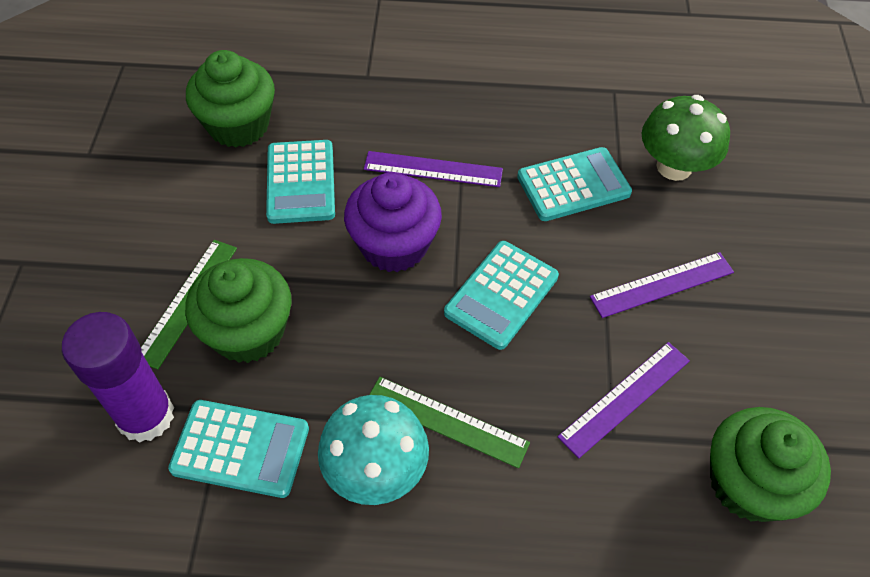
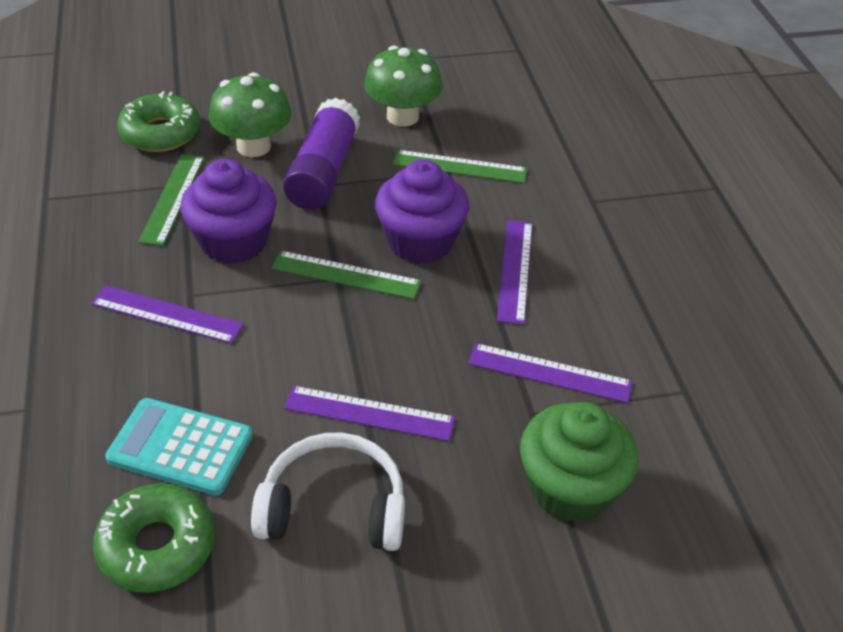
green cupcake: 3 -> 1
green donut: 0 -> 2
green mushroom: 1 -> 2
green ruler: 2 -> 3
purple cupcake: 1 -> 2
purple ruler: 3 -> 4
turquoise calculator: 4 -> 1
turquoise mushroom: 1 -> 0
white headphones: 0 -> 1

